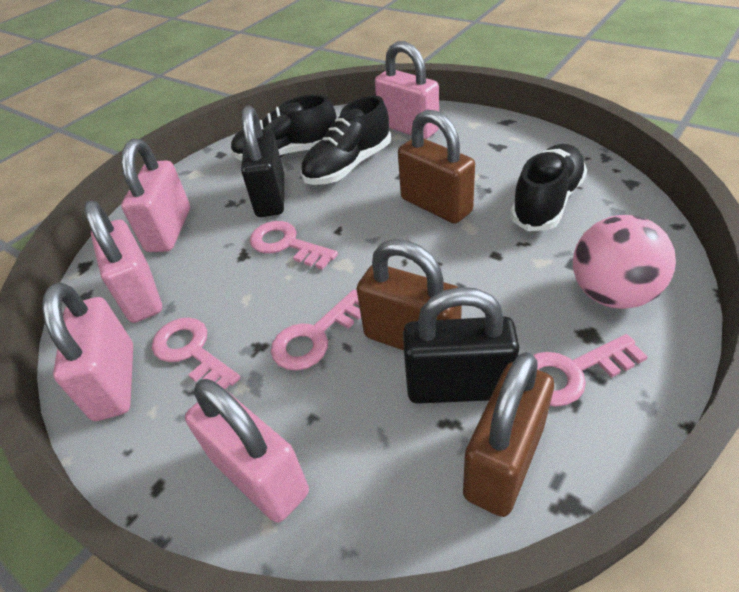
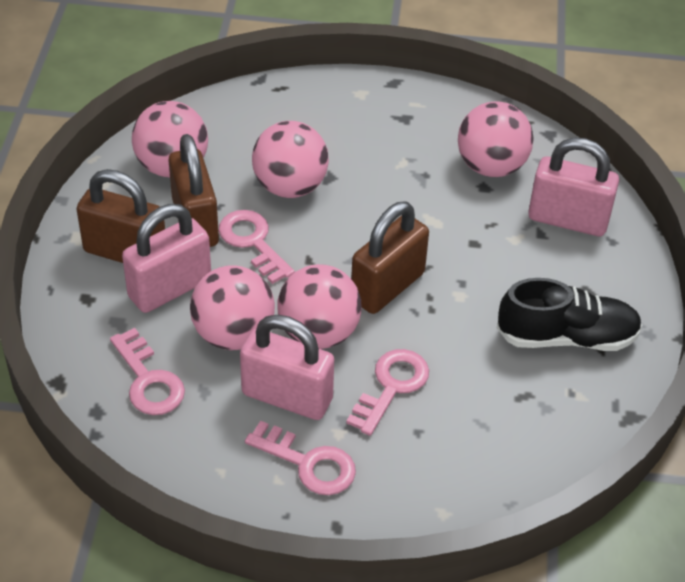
black padlock: 2 -> 0
black shoe: 3 -> 1
pink ball: 1 -> 5
pink padlock: 5 -> 3

